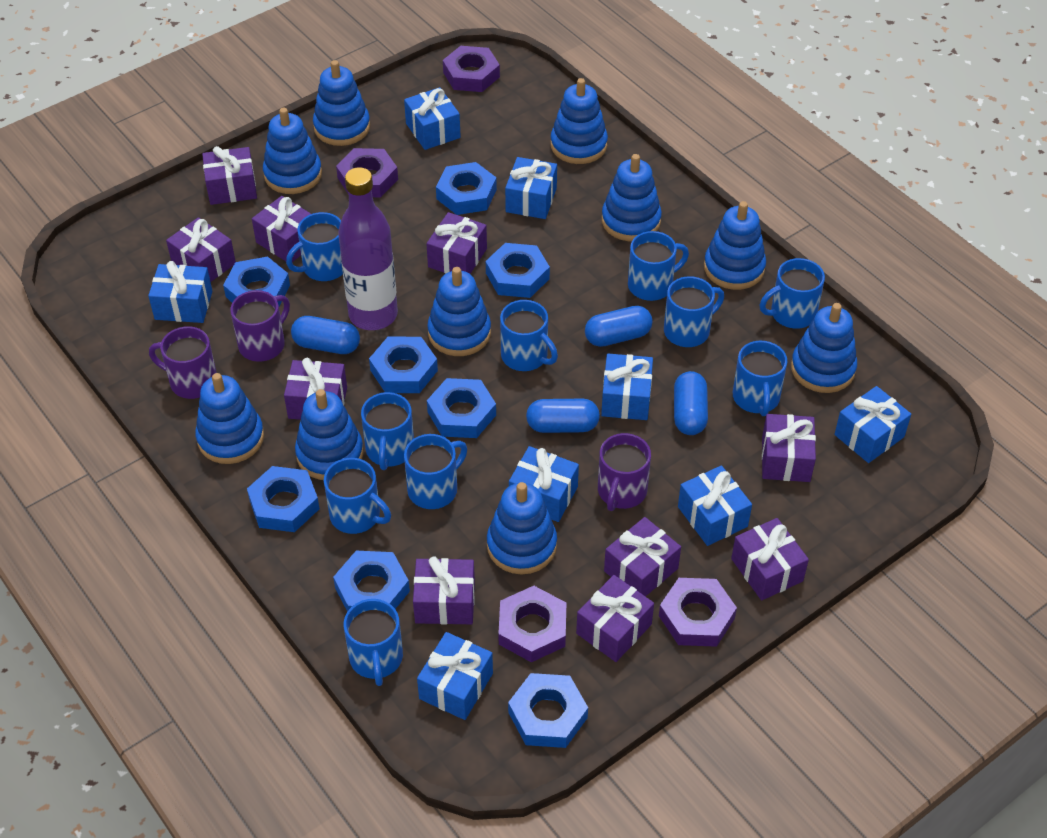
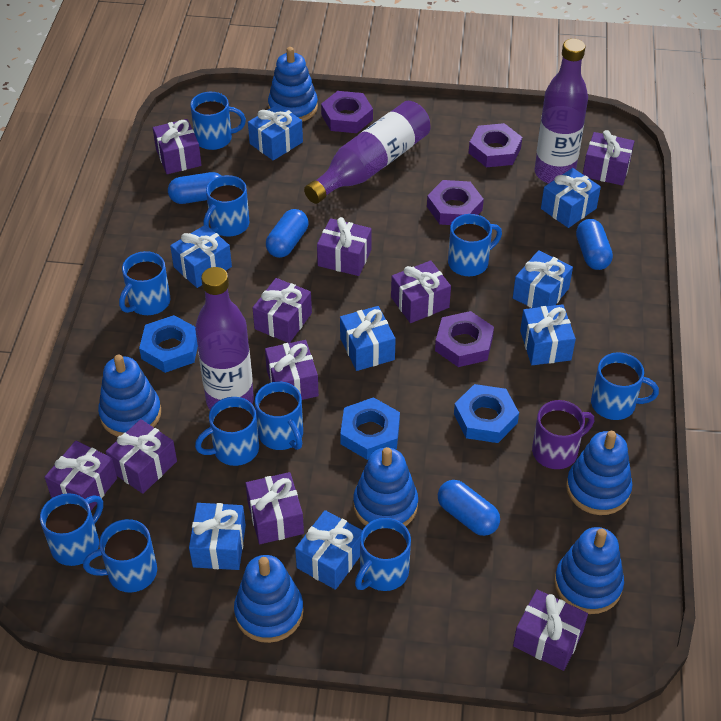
blue nut: 8 -> 3
blue stacking toy: 10 -> 6
purple bottle: 1 -> 3
purple mug: 3 -> 1

